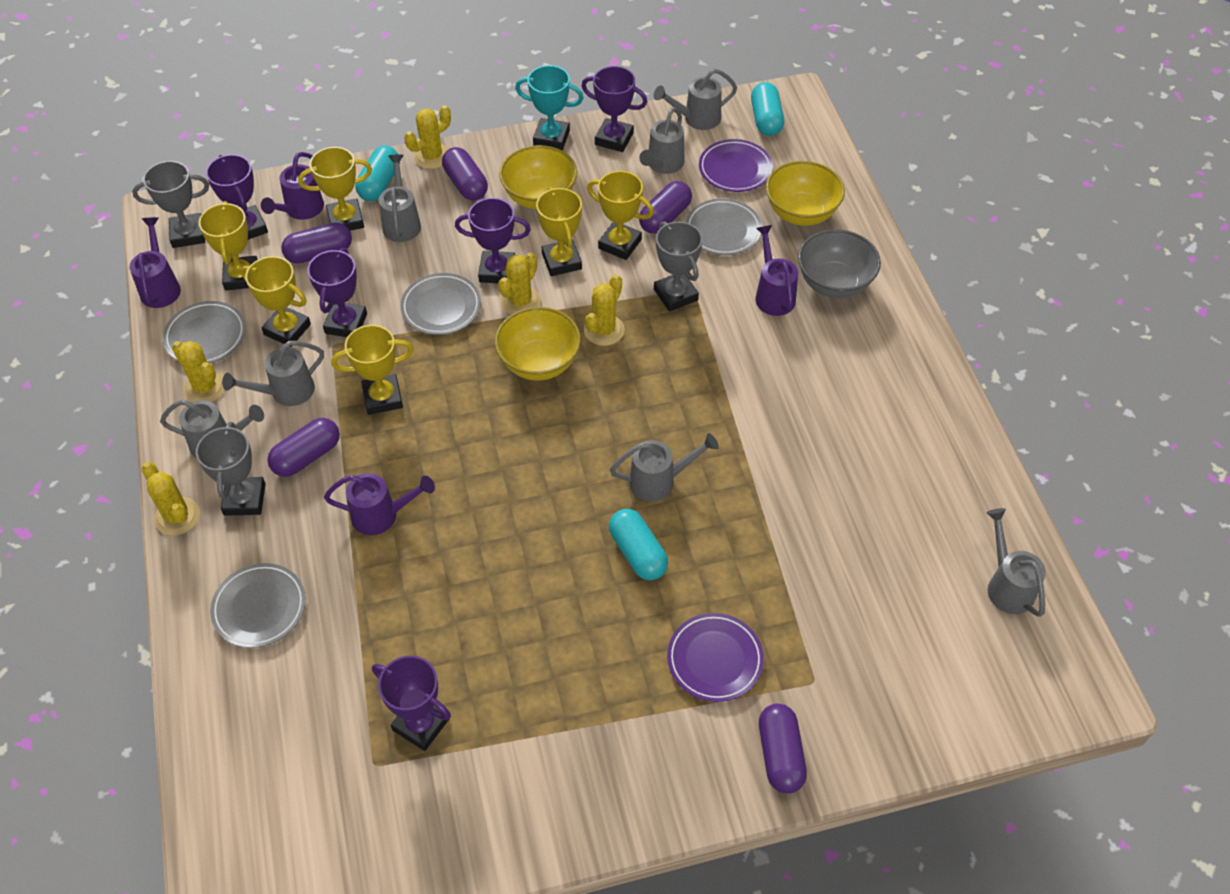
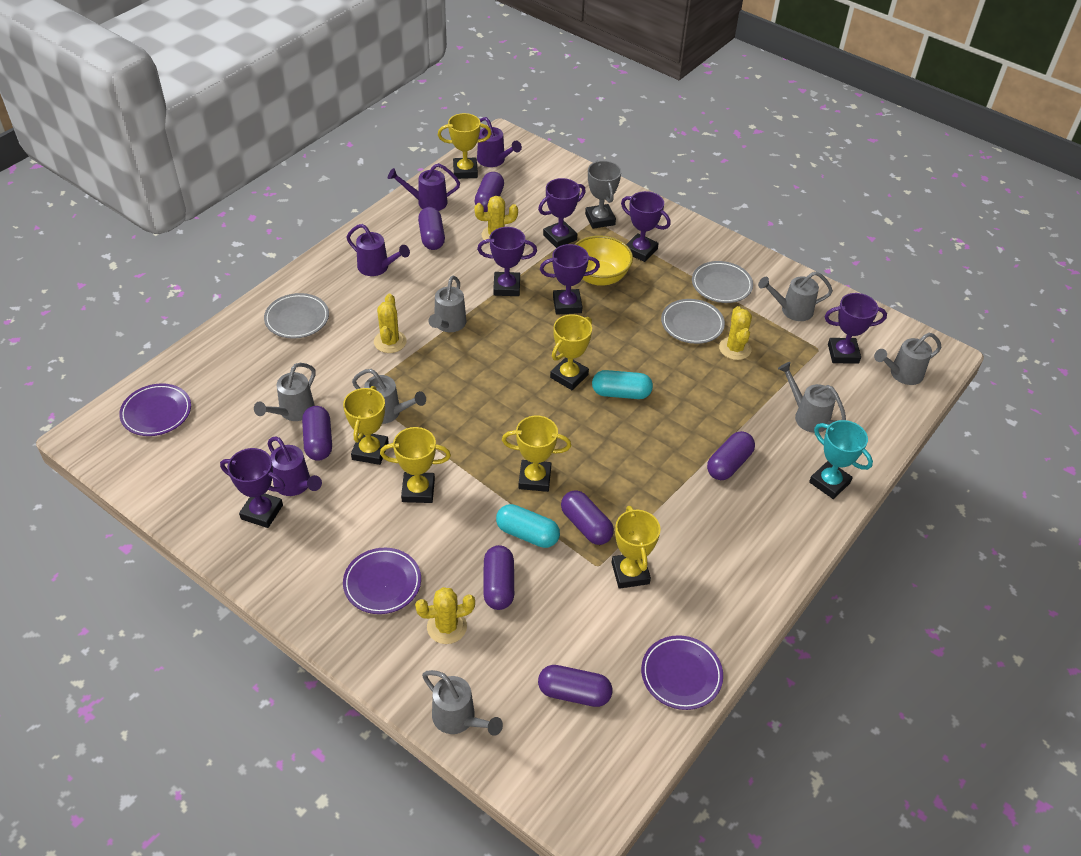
grey bowl: 1 -> 0
grey plate: 4 -> 3
grey trophy: 3 -> 1
purple capsule: 5 -> 7
purple plate: 2 -> 3
purple trophy: 5 -> 6
turquoise capsule: 3 -> 2
yellow bowl: 3 -> 1
yellow cactus: 5 -> 4

